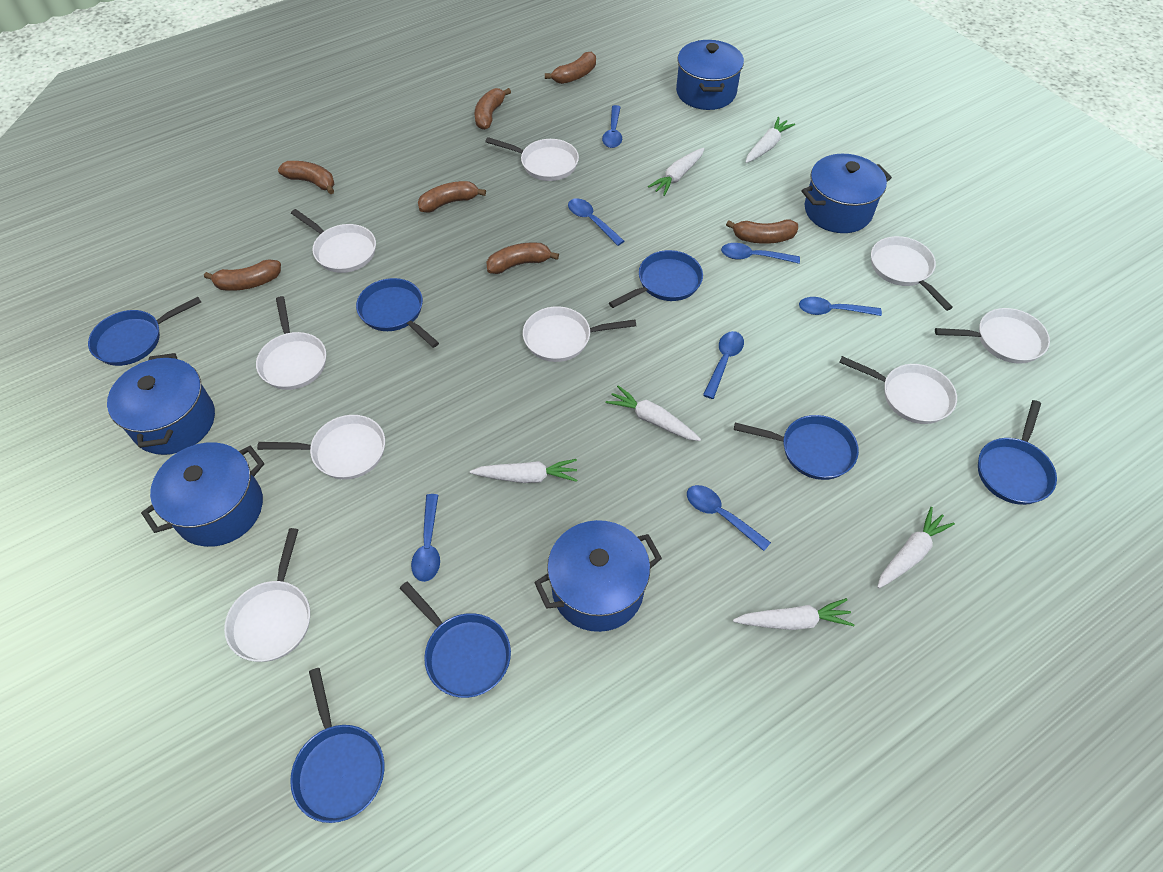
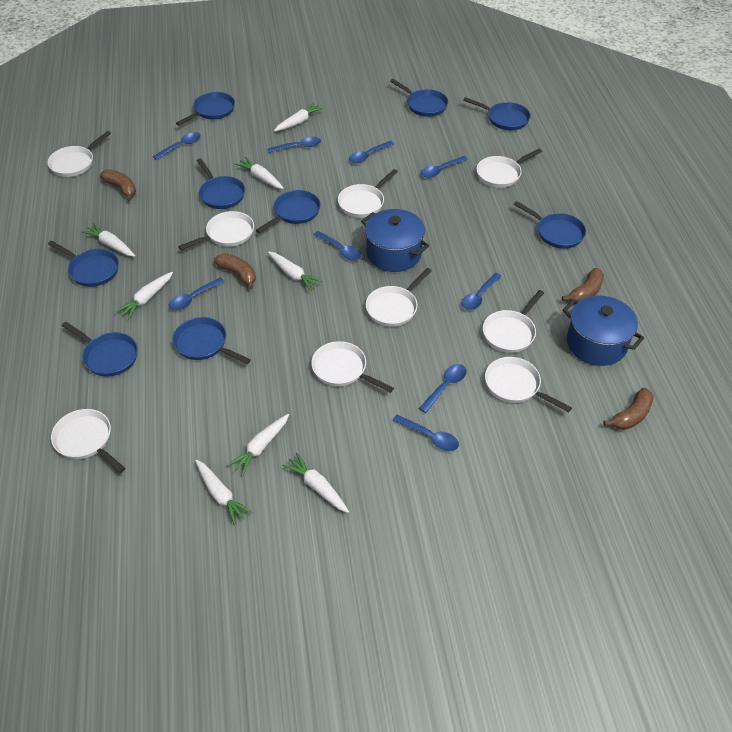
blue pan: 7 -> 9
blue pot: 5 -> 2
blue spoon: 7 -> 9
brown banana: 7 -> 4
white carrot: 6 -> 8

